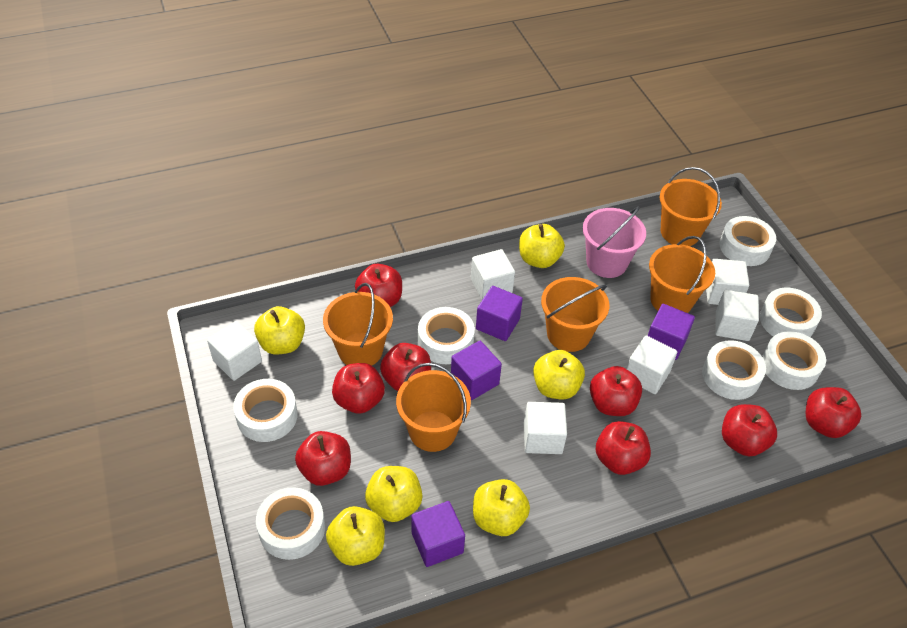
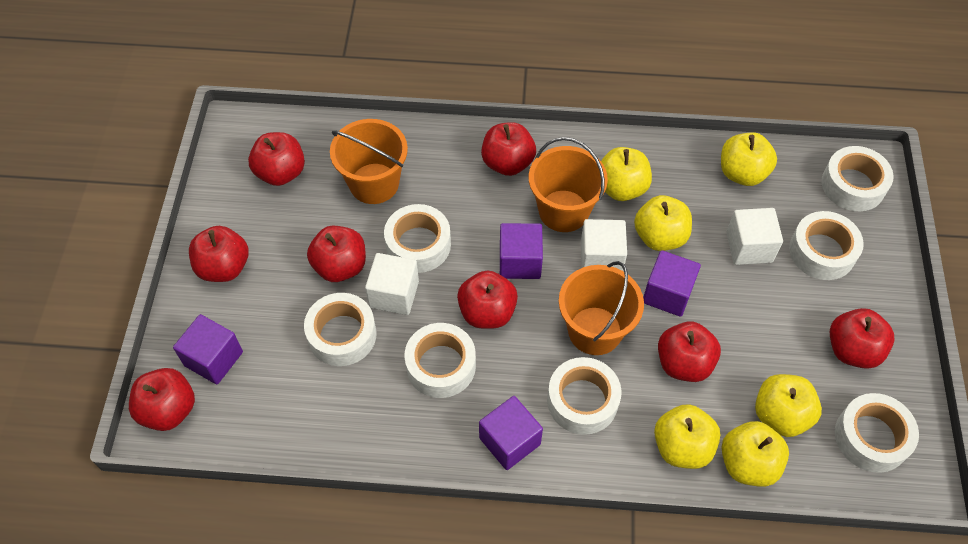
orange bucket: 5 -> 3
pink bucket: 1 -> 0
white cube: 6 -> 3

